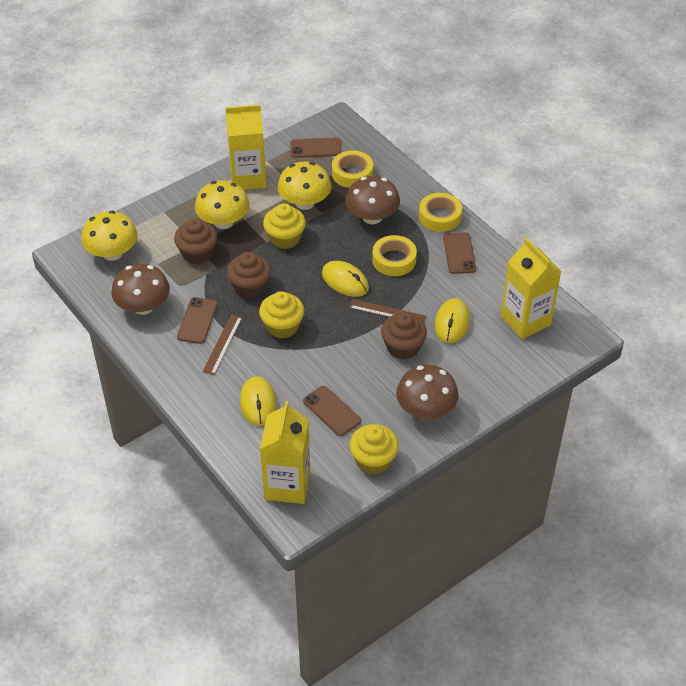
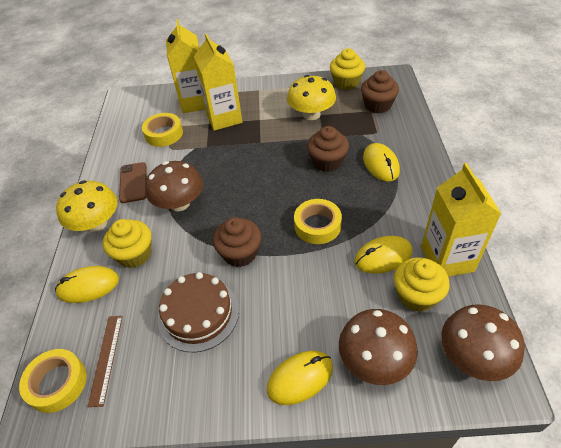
brown cake: 0 -> 1
brown phone: 4 -> 1
brown ruler: 2 -> 1
yellow mouse: 3 -> 4
yellow mushroom: 3 -> 2

